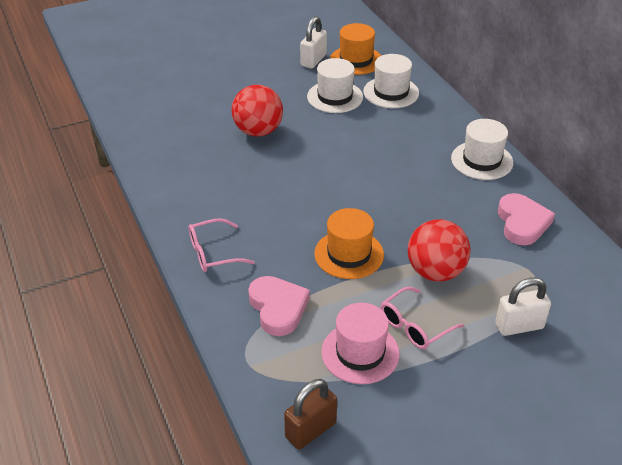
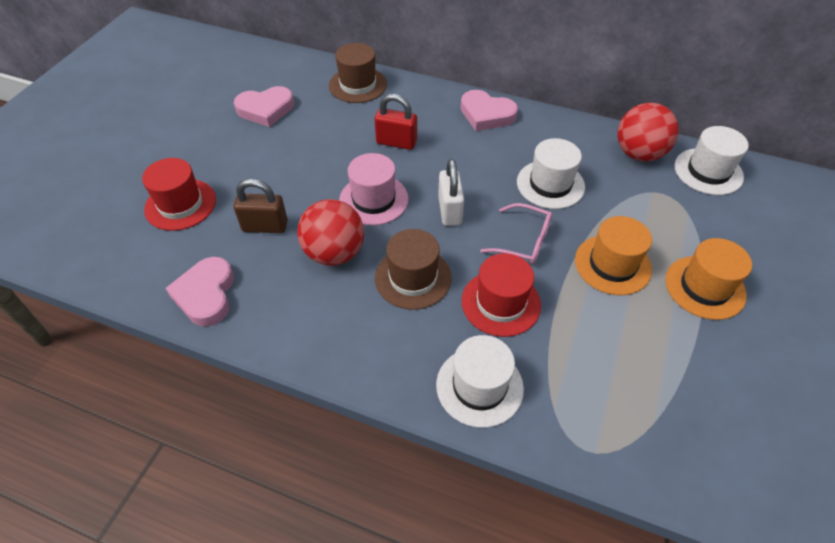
brown hat: 0 -> 2
pink glasses: 2 -> 1
pink heart: 2 -> 3
red hat: 0 -> 2
red padlock: 0 -> 1
white padlock: 2 -> 1

